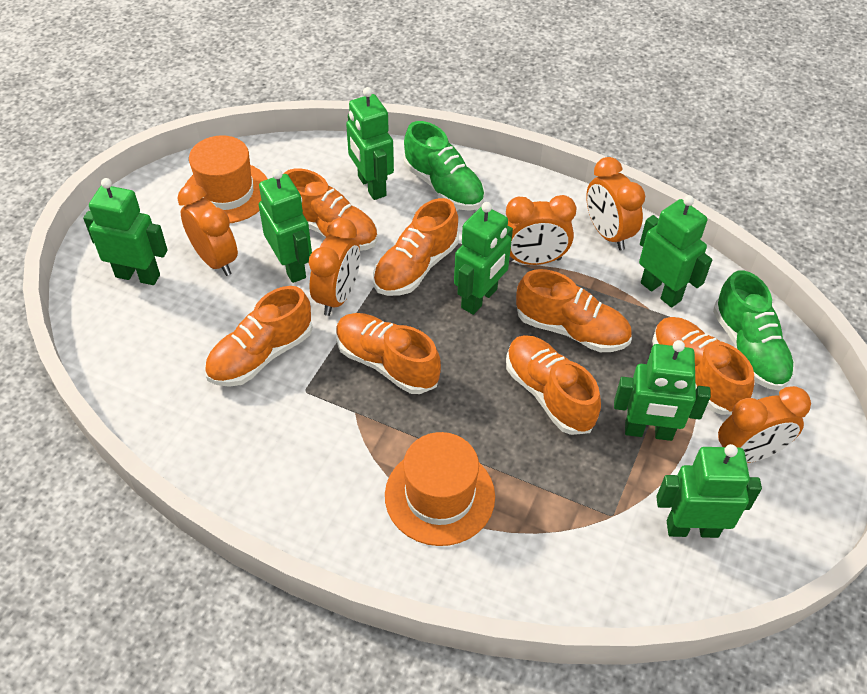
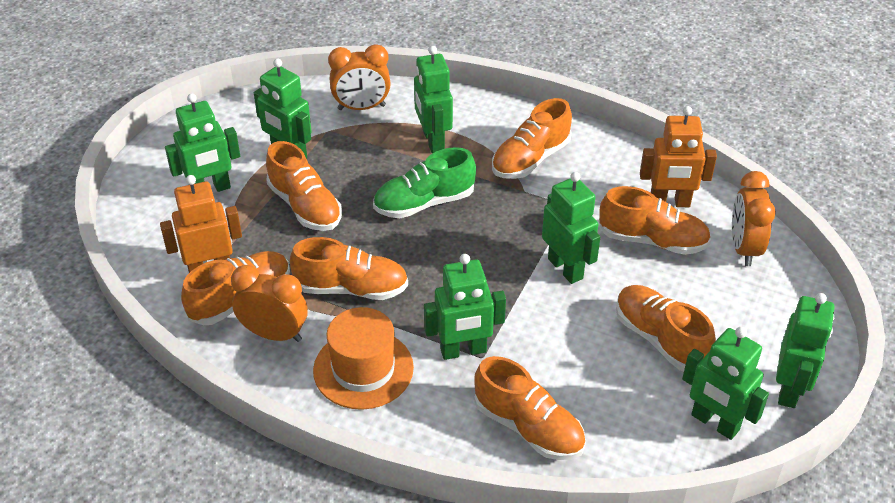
green shoe: 2 -> 1
orange clock: 5 -> 3
orange hat: 2 -> 1
orange robot: 0 -> 2

